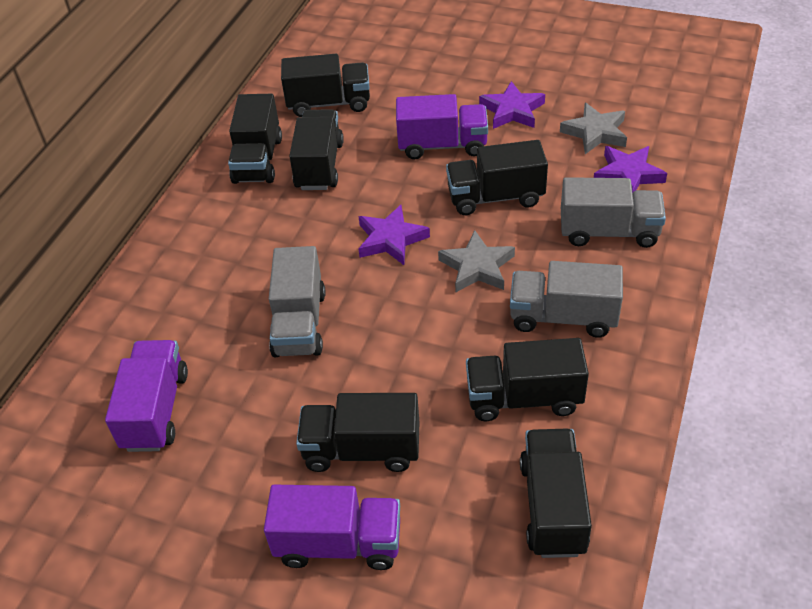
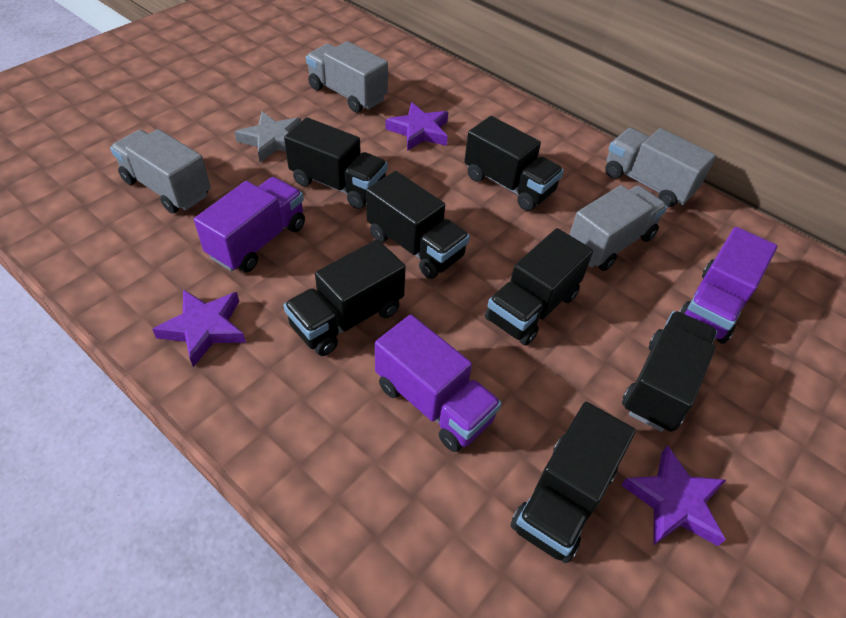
grey star: 2 -> 1
grey truck: 3 -> 4

